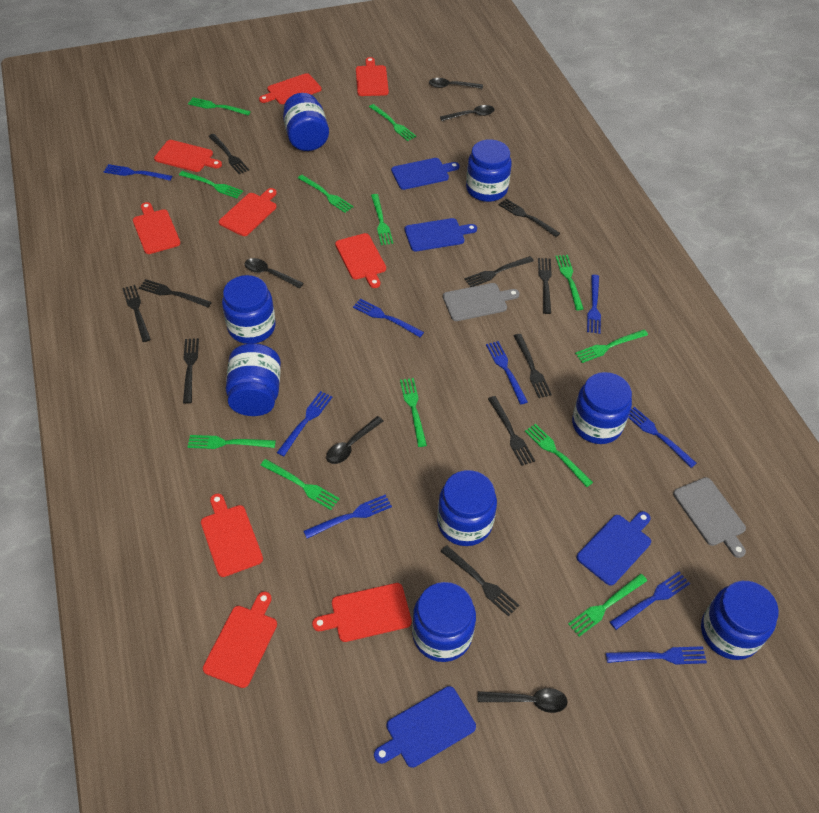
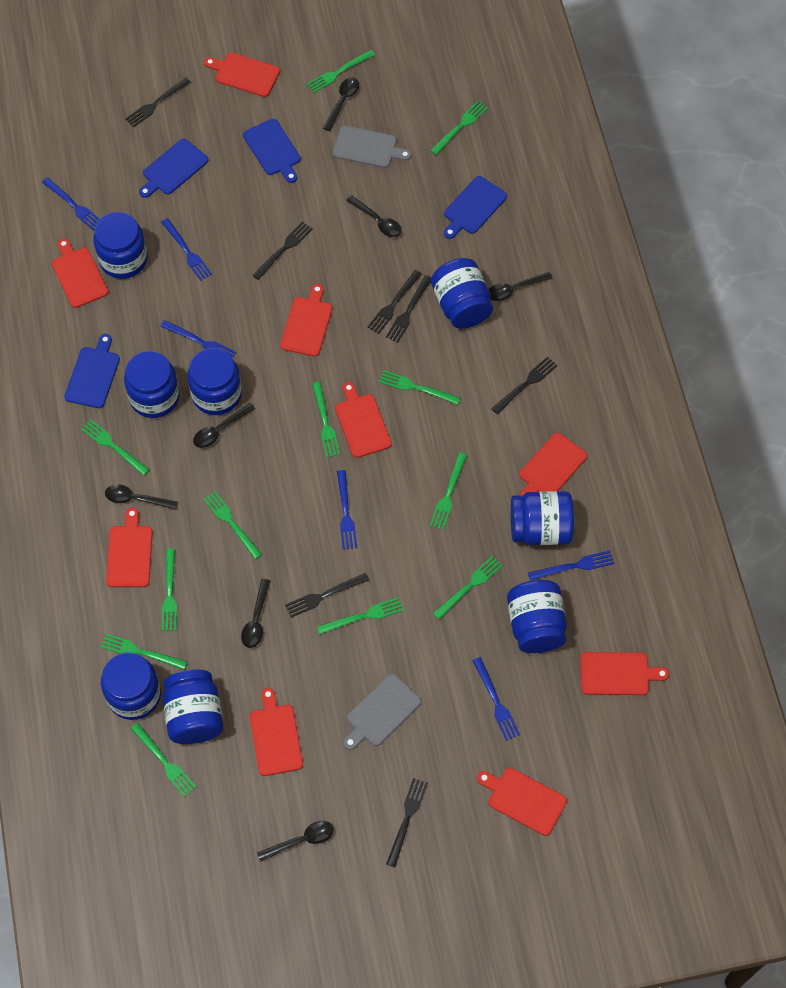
black fork: 10 -> 7
black spoon: 5 -> 7
blue fork: 9 -> 6

